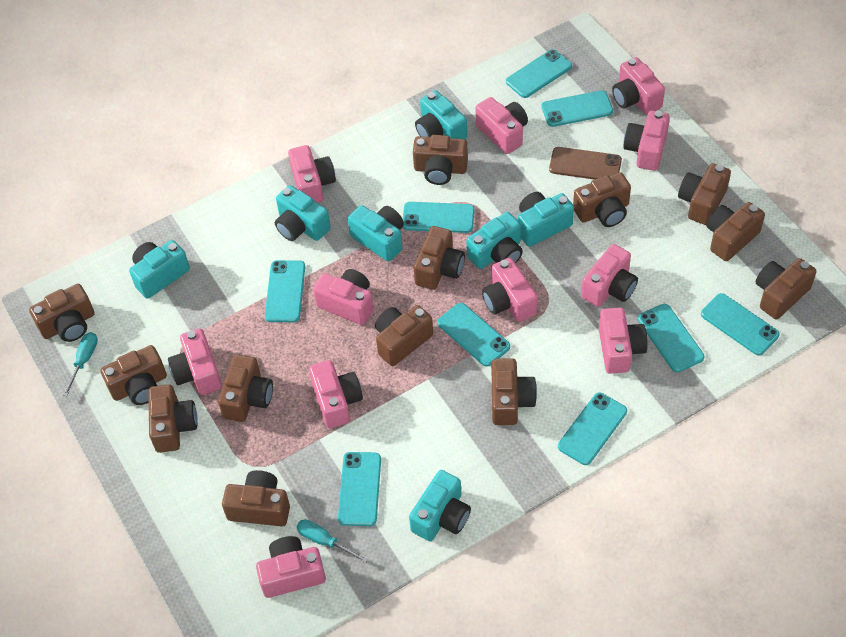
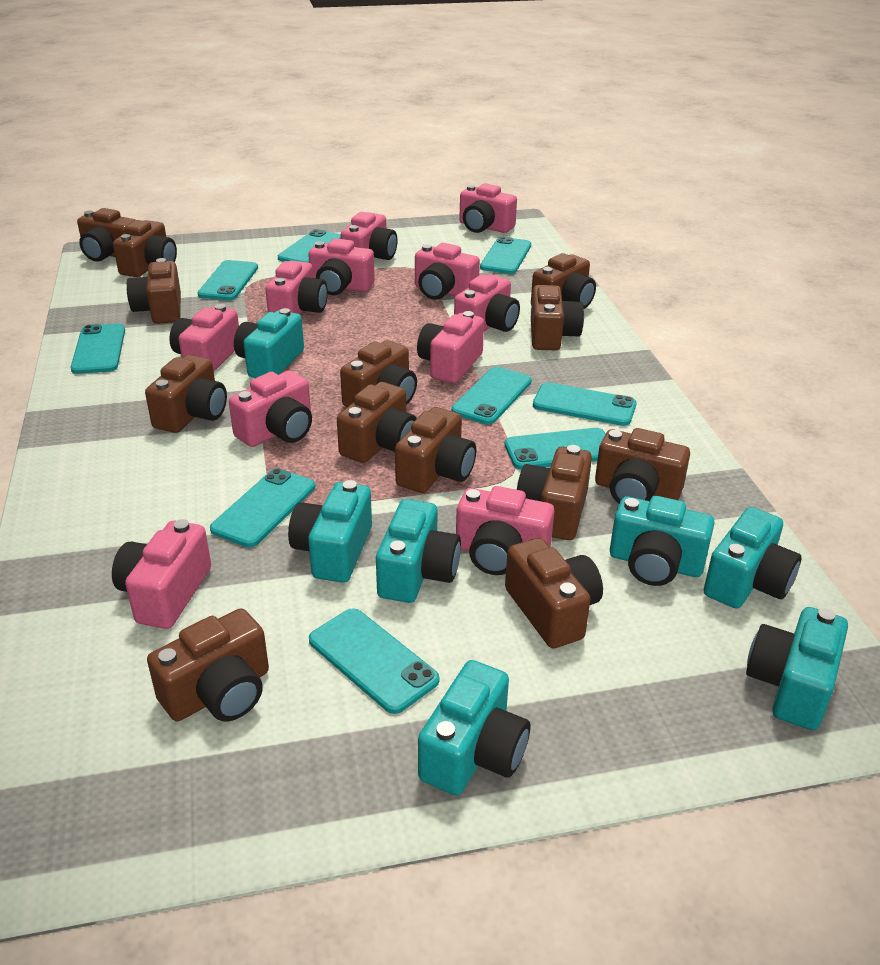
brown phone: 1 -> 0
turquoise screwdriver: 2 -> 0

